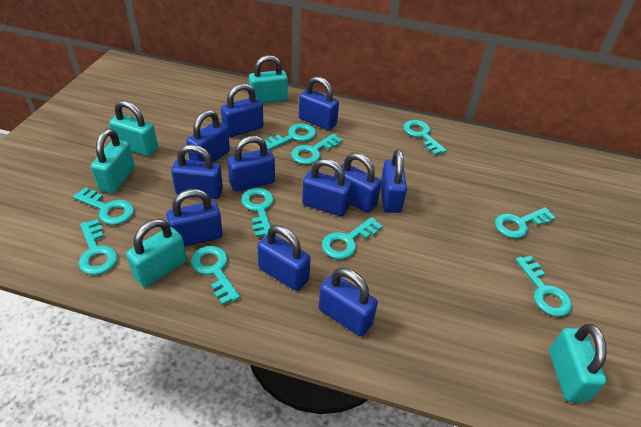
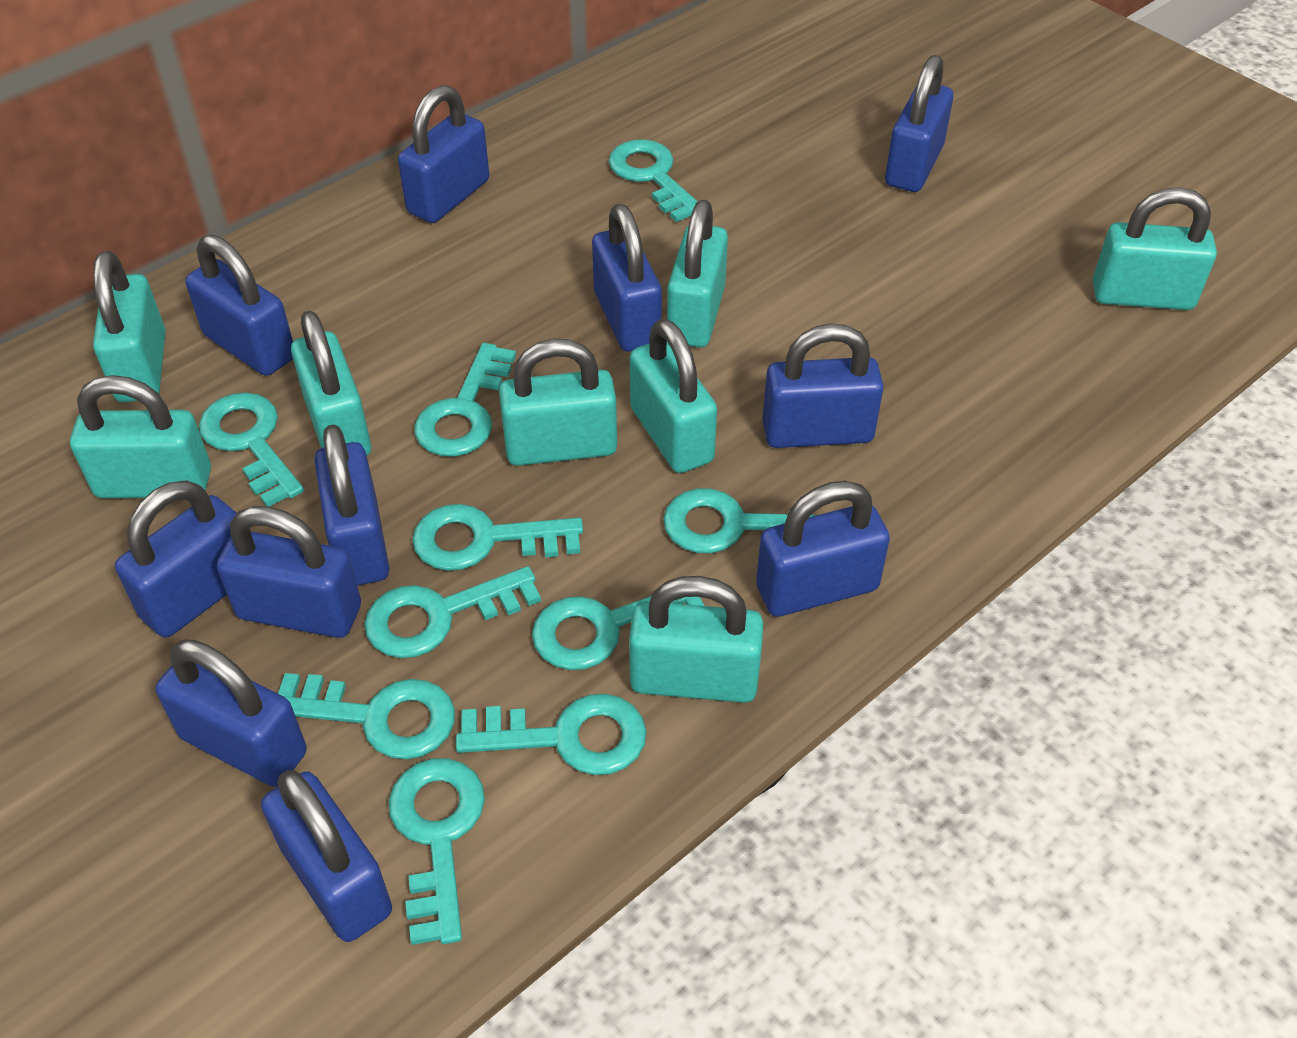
turquoise padlock: 5 -> 8

